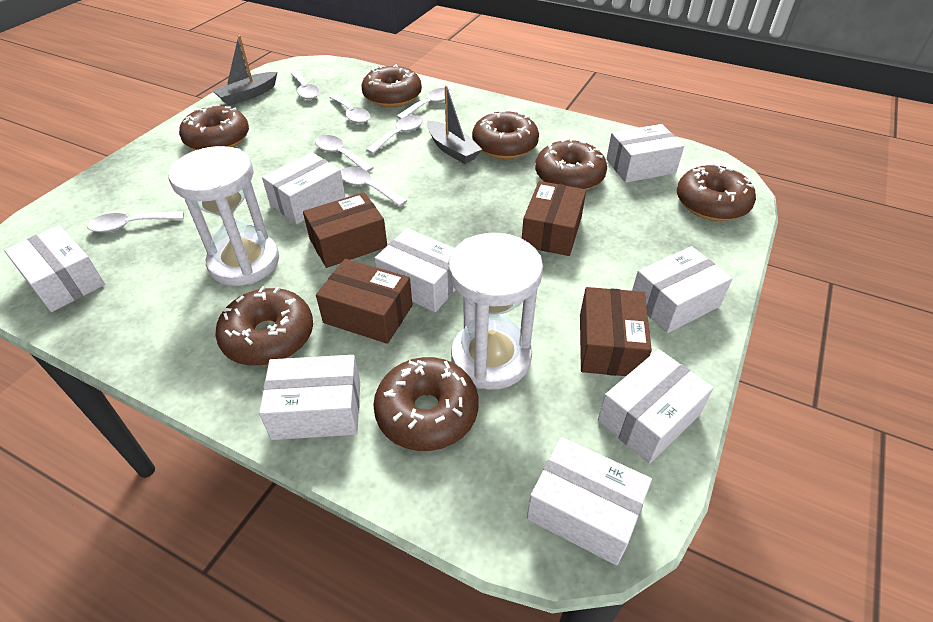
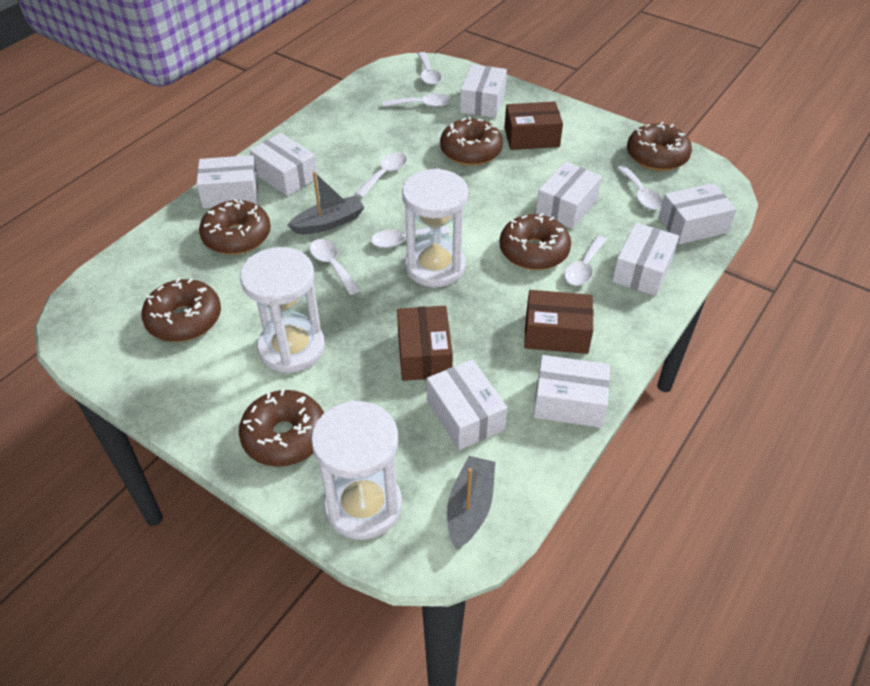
brown box: 4 -> 3
brown donut: 7 -> 6
white hourglass: 2 -> 3

